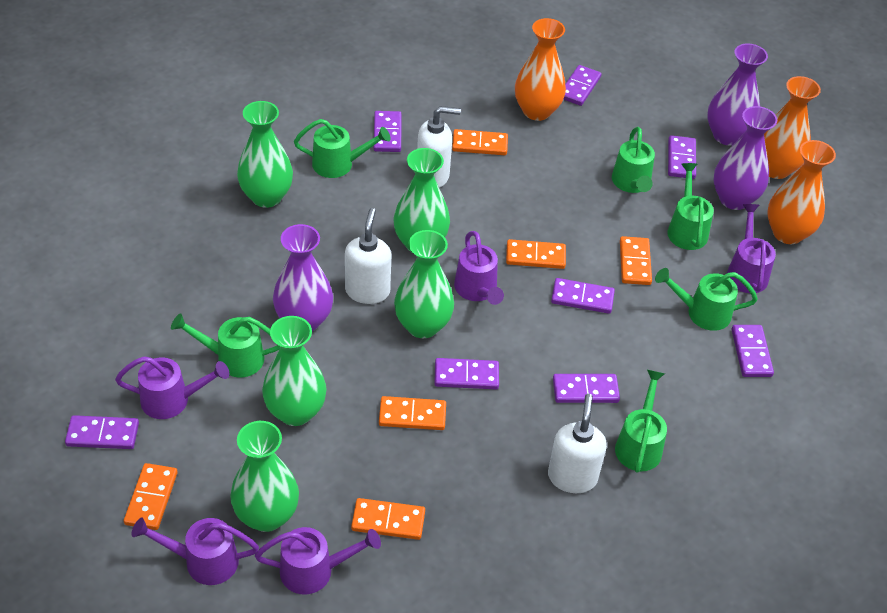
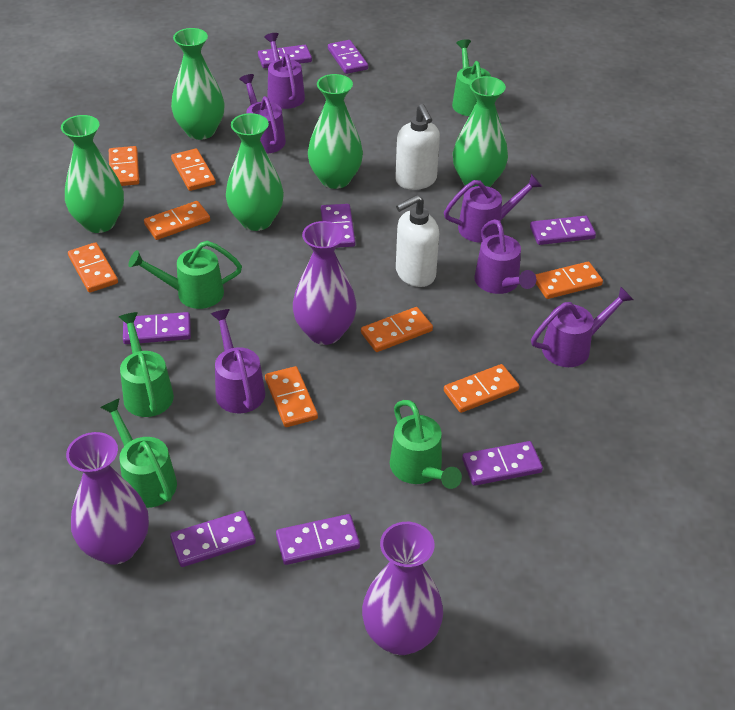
green watering can: 6 -> 5
orange domino: 6 -> 8
orange vase: 3 -> 0
purple watering can: 5 -> 6
white soap dispenser: 3 -> 2

